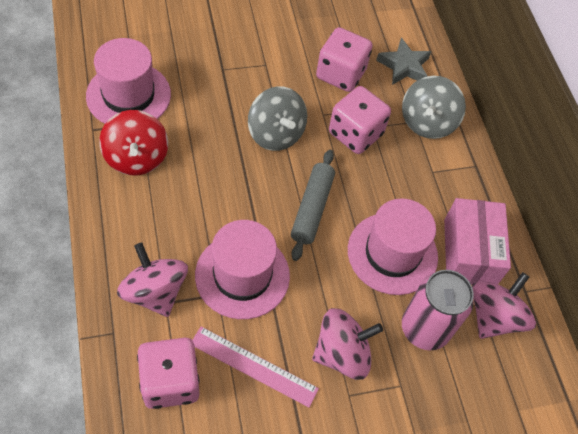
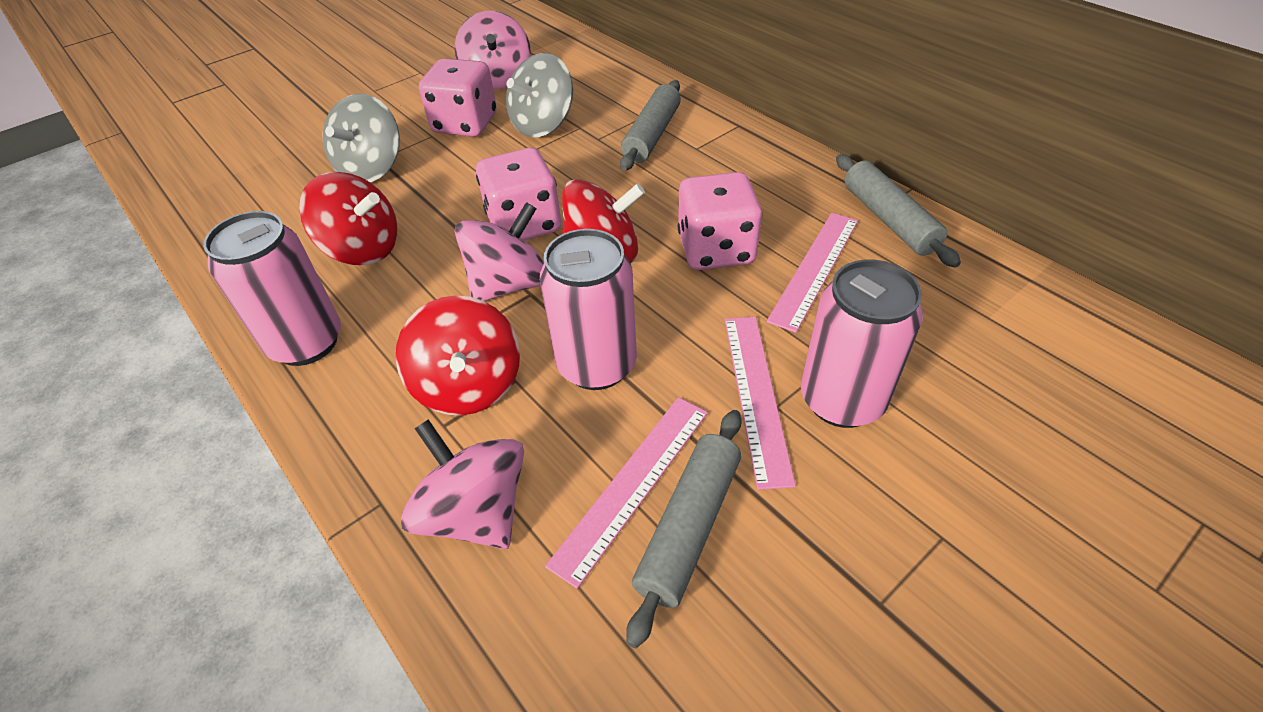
grey rolling pin: 1 -> 3
grey star: 1 -> 0
pink box: 1 -> 0
pink can: 1 -> 3
pink hat: 3 -> 0
pink ruler: 1 -> 3
red spinning top: 1 -> 3

